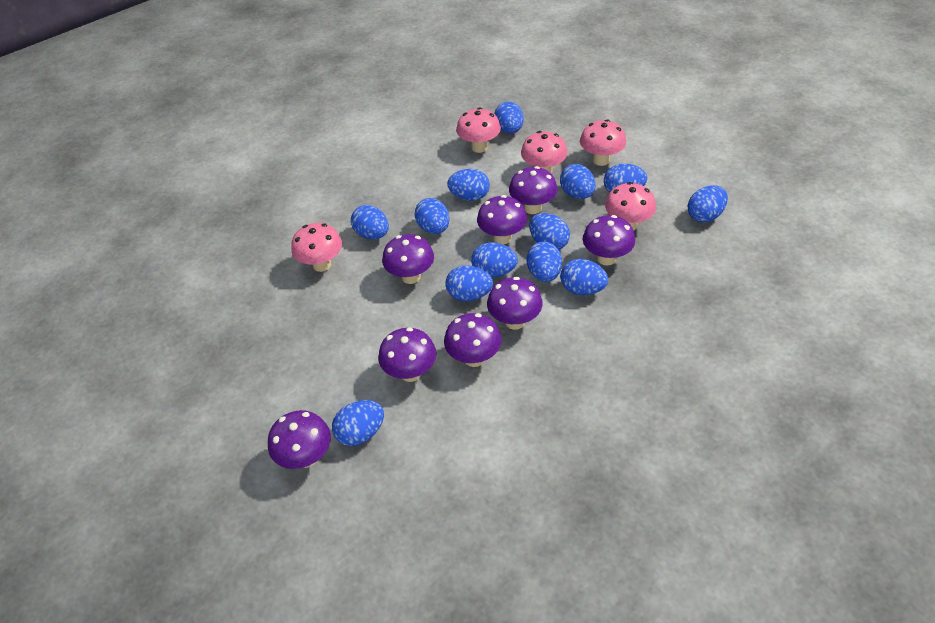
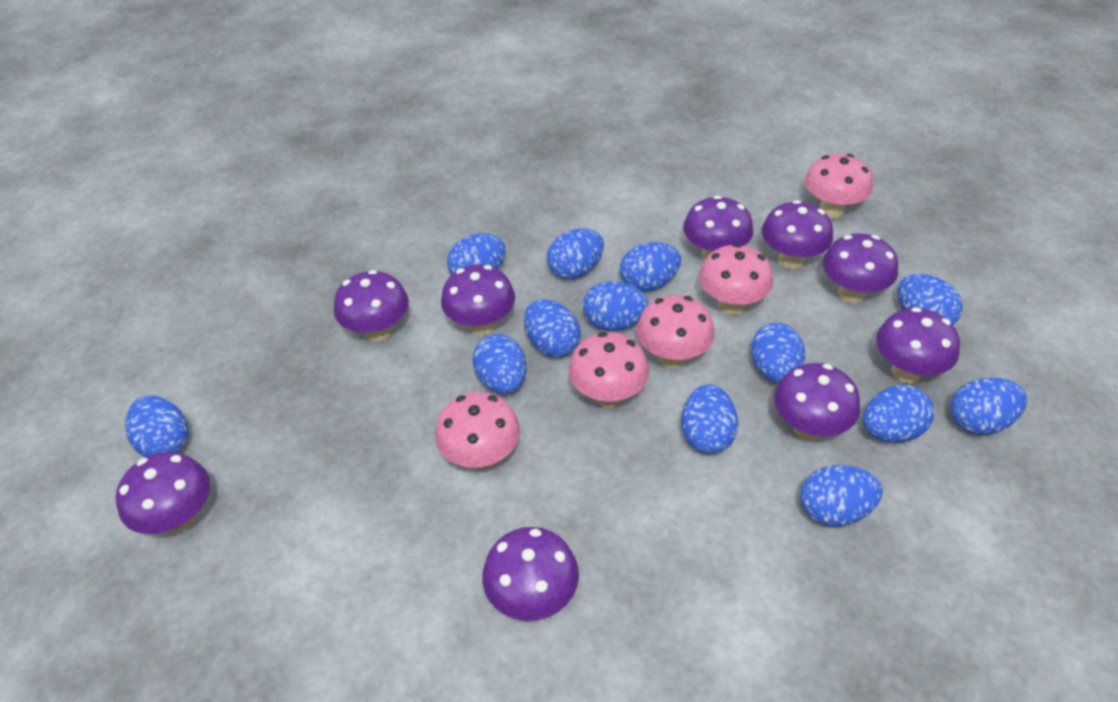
purple mushroom: 8 -> 9

